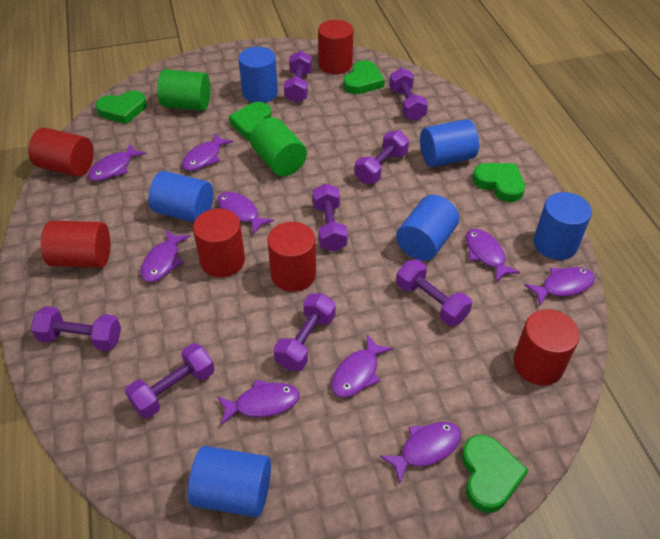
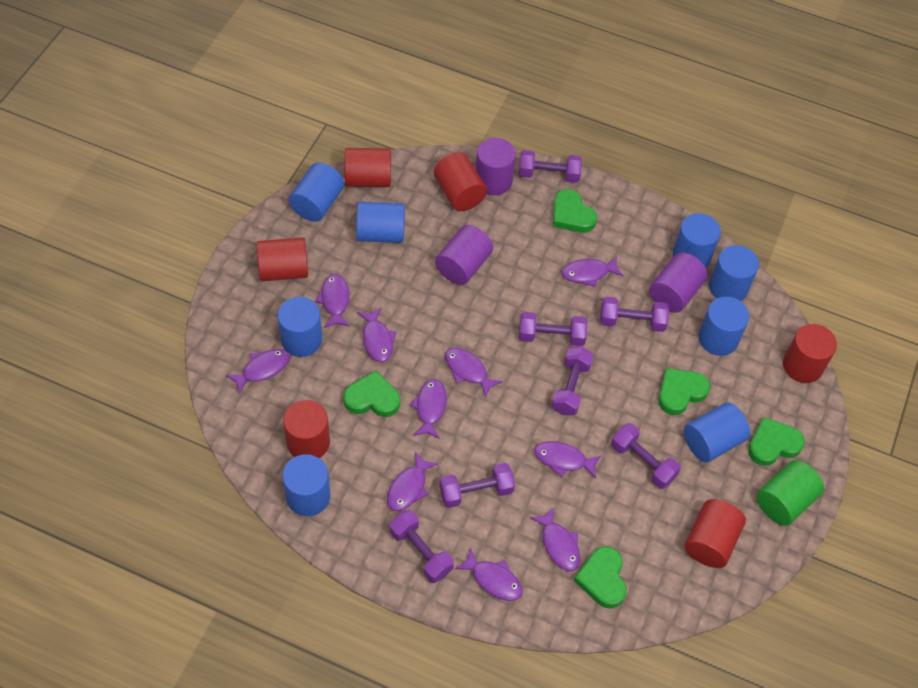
blue cylinder: 6 -> 8
green cylinder: 2 -> 1
purple cylinder: 0 -> 3
purple dumbbell: 8 -> 7
purple fish: 9 -> 10

